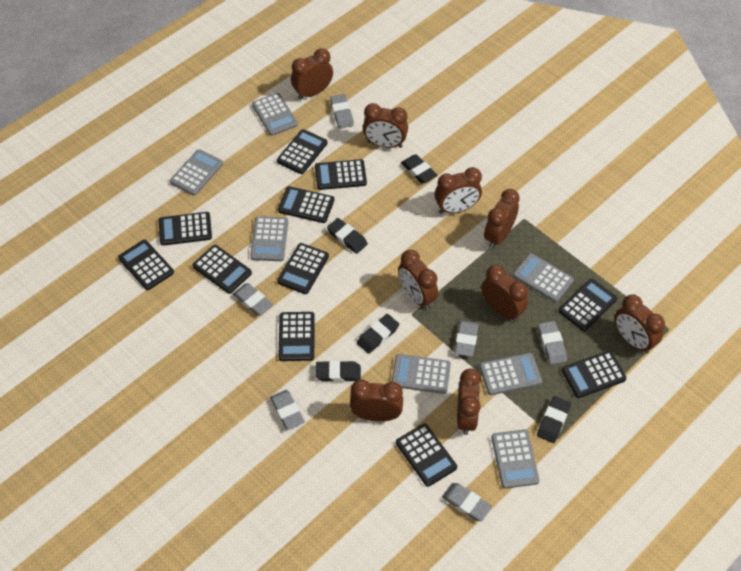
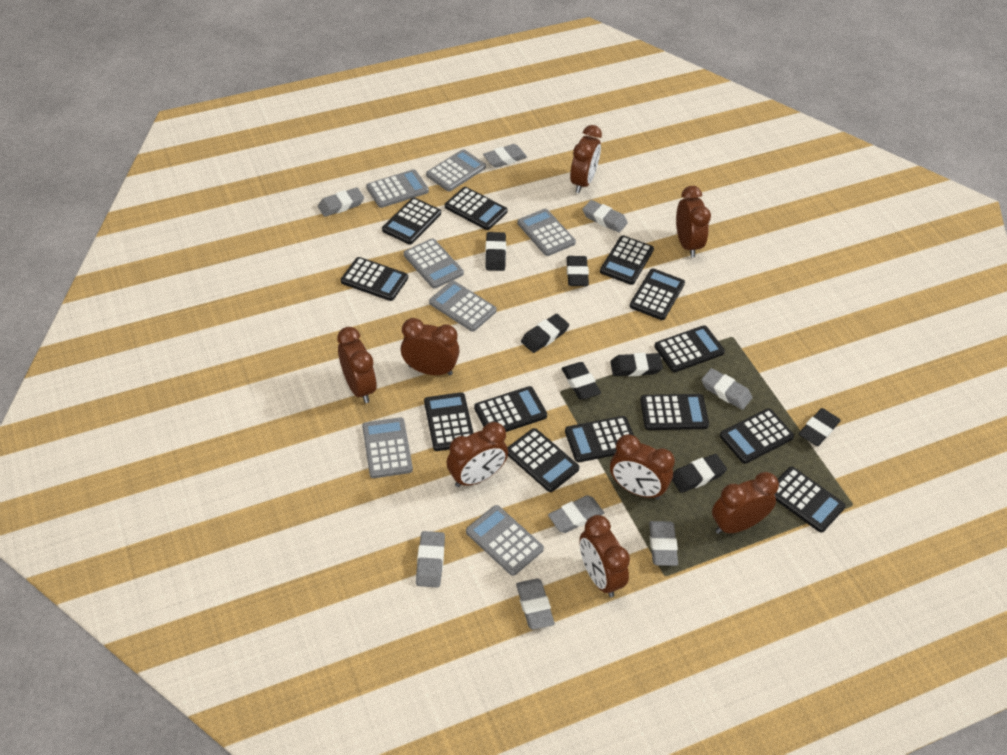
black calculator: 11 -> 13
black eraser: 5 -> 7
brown clock: 9 -> 8
grey eraser: 6 -> 8

